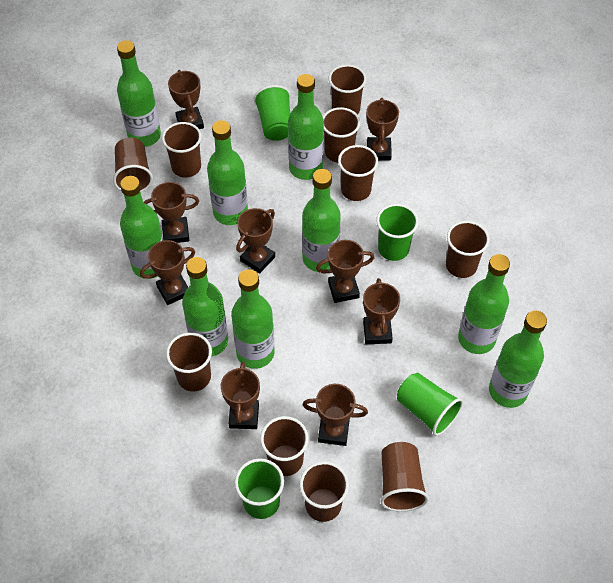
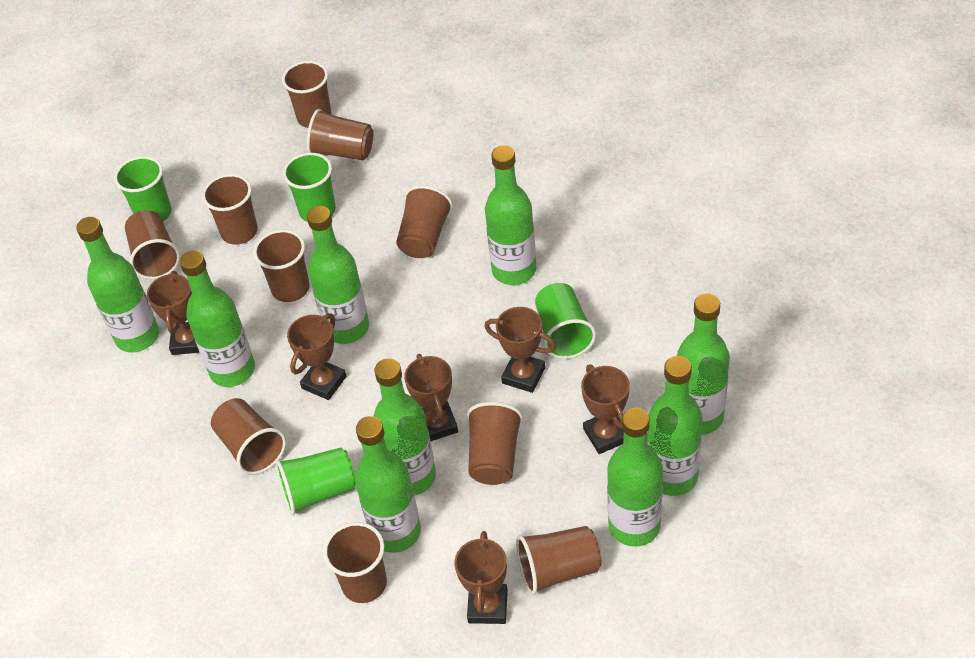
brown trophy: 9 -> 6

